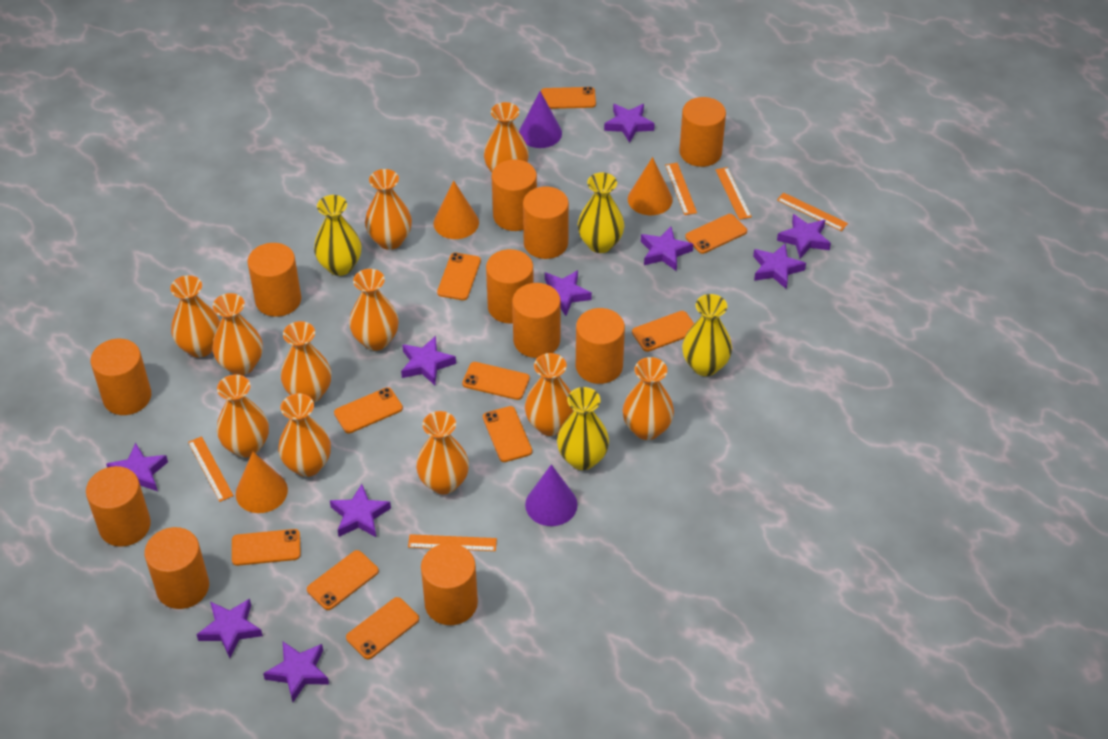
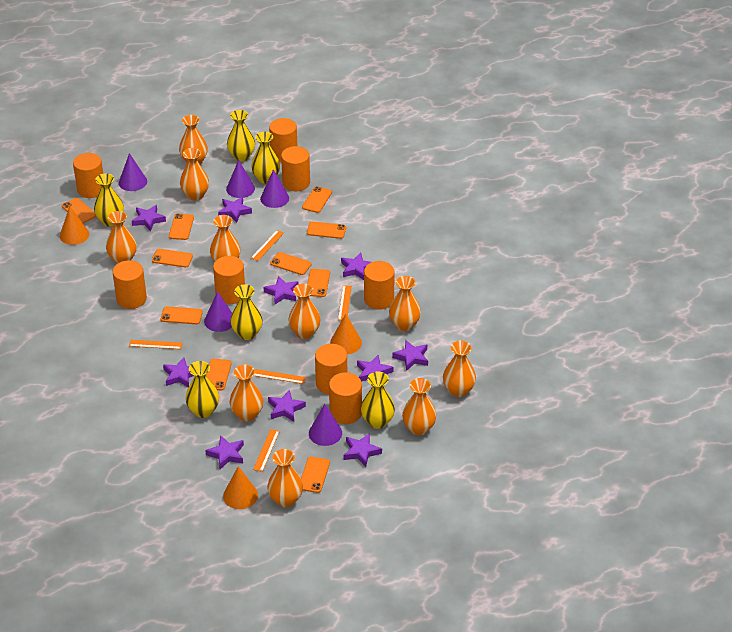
orange cylinder: 11 -> 8
orange vase: 11 -> 10
purple cone: 2 -> 5
yellow vase: 4 -> 6

